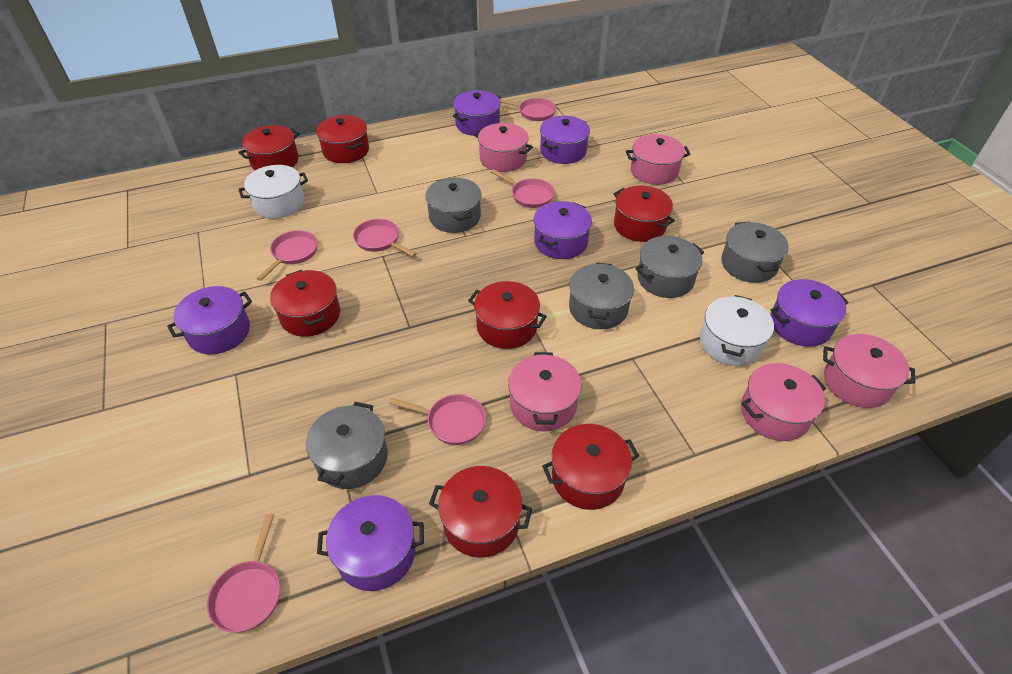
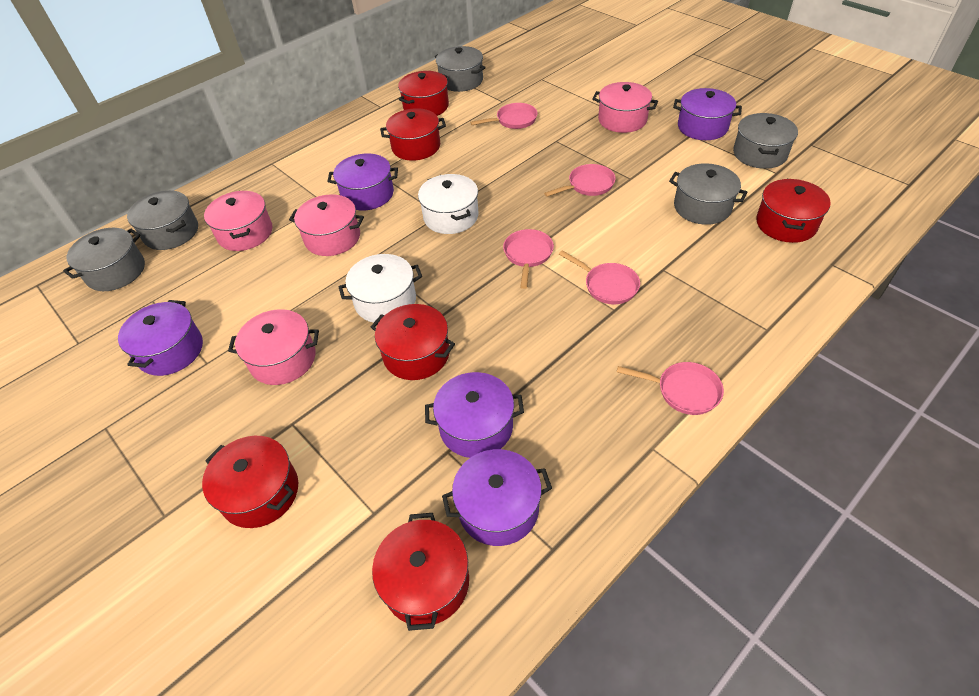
pink pan: 6 -> 5
pink pot: 5 -> 4
purple pot: 6 -> 5
red pot: 7 -> 6

